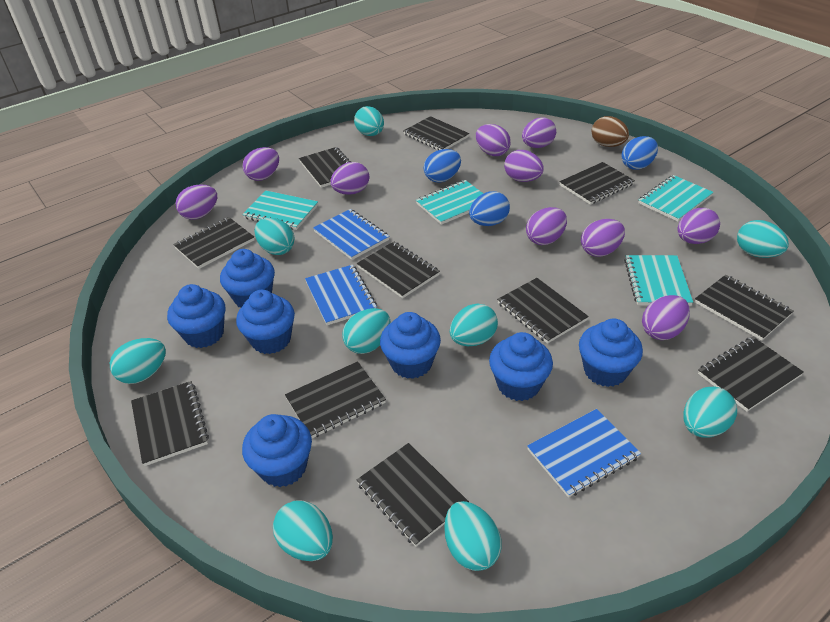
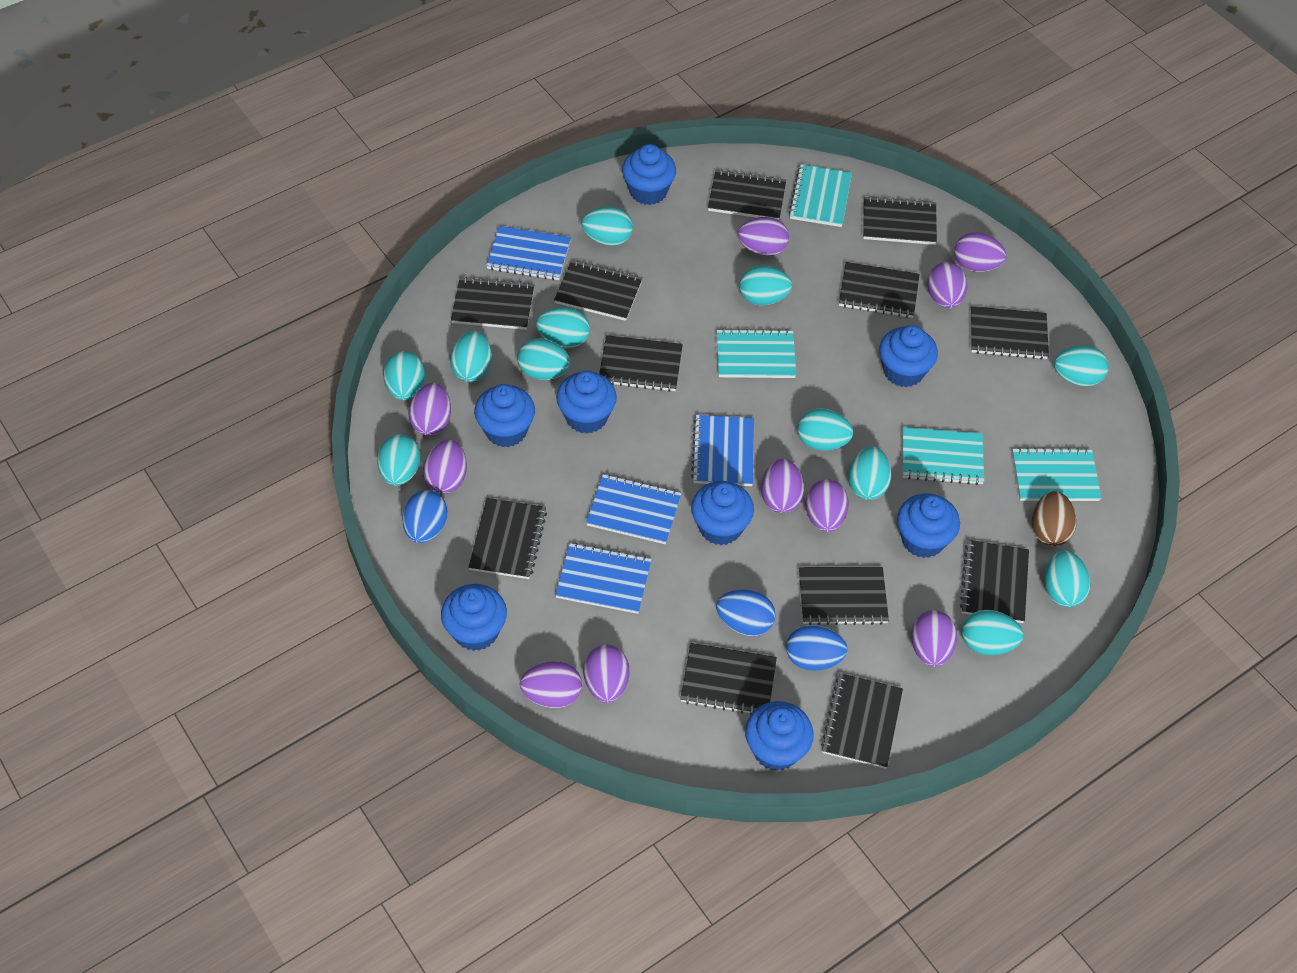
black notebook: 11 -> 12
blue cupcake: 7 -> 8
blue notebook: 3 -> 4
turquoise egg: 9 -> 12

